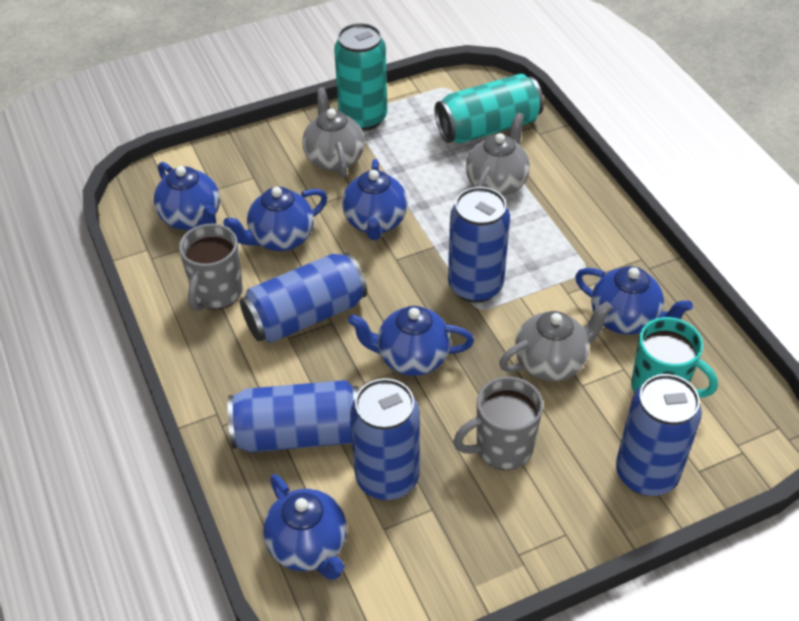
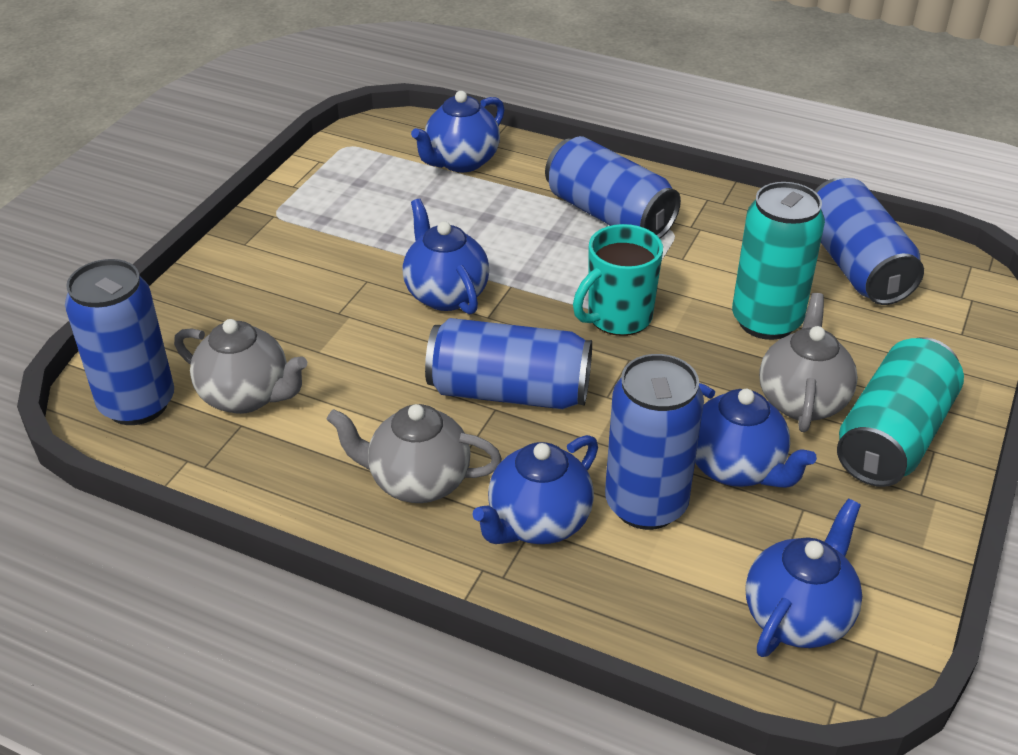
blue teapot: 6 -> 5
grey mug: 2 -> 0

